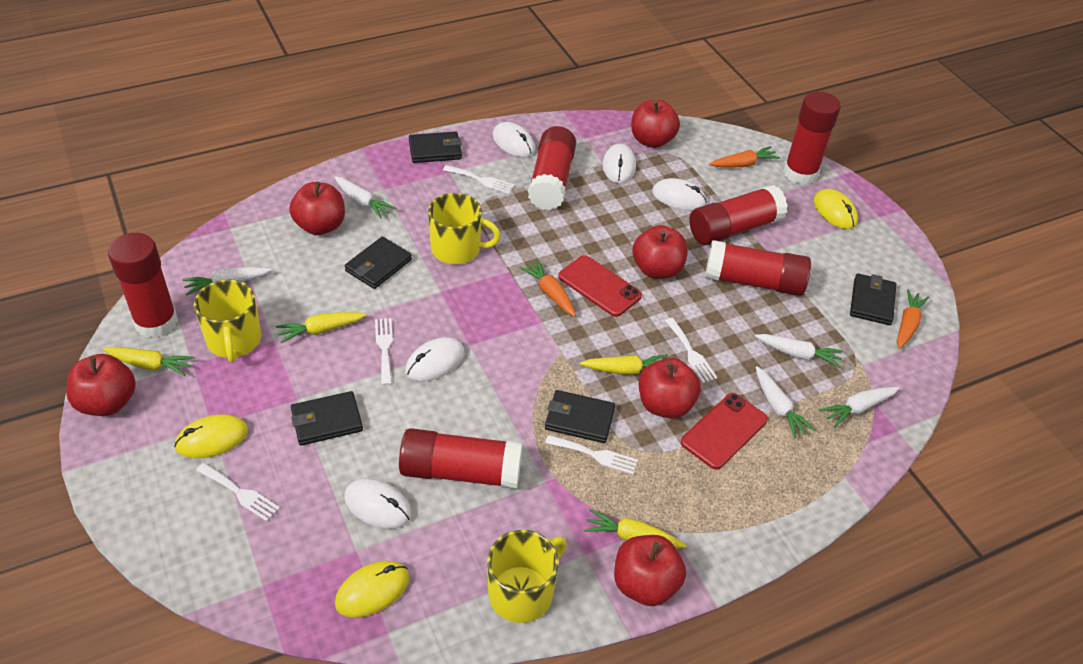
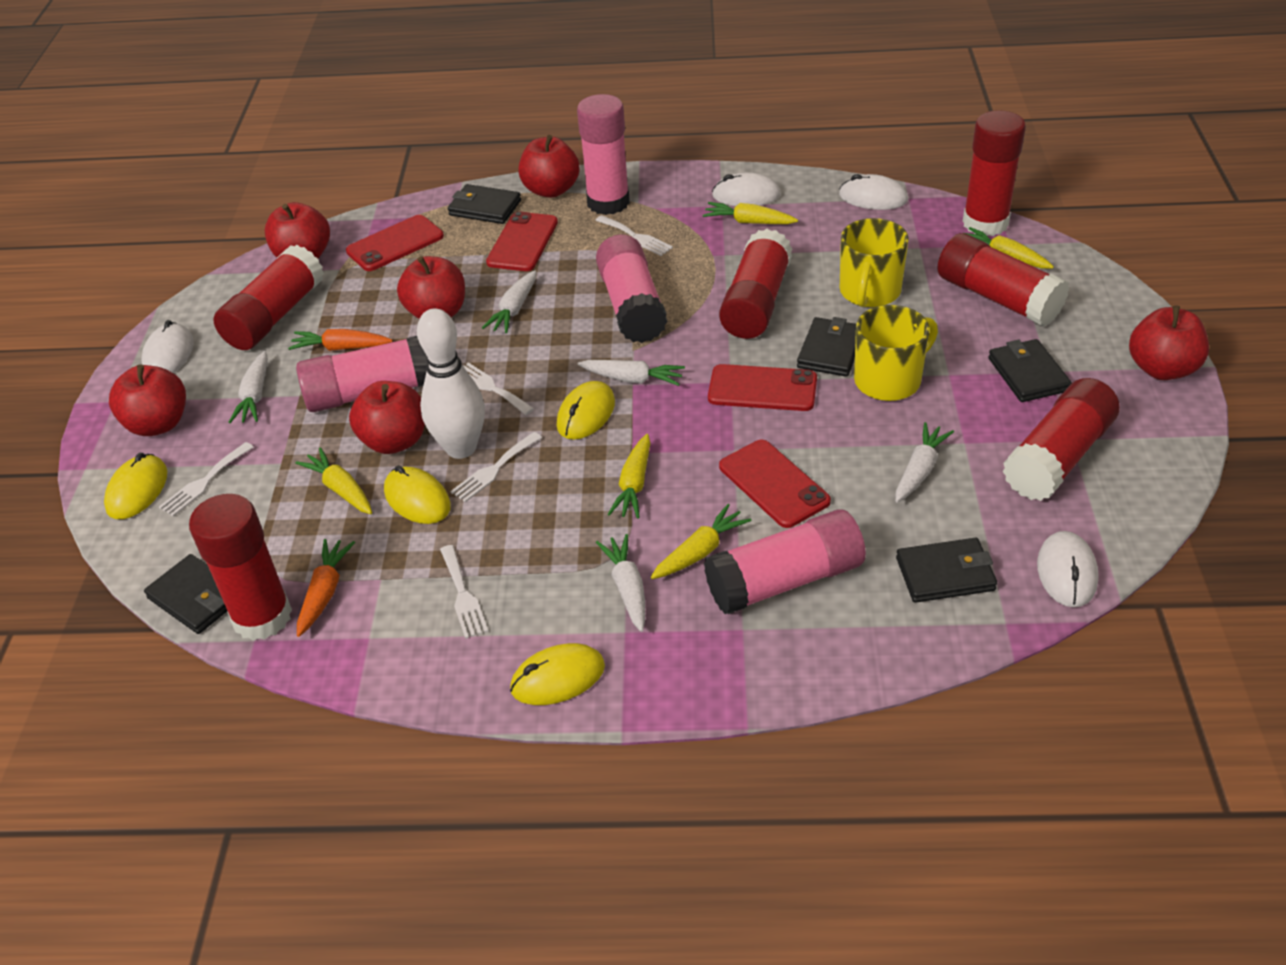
orange carrot: 3 -> 2
pink glue stick: 0 -> 4
red phone: 2 -> 4
white bowling pin: 0 -> 1
white mouse: 5 -> 4
yellow carrot: 4 -> 5
yellow mouse: 3 -> 4
yellow mug: 3 -> 2

